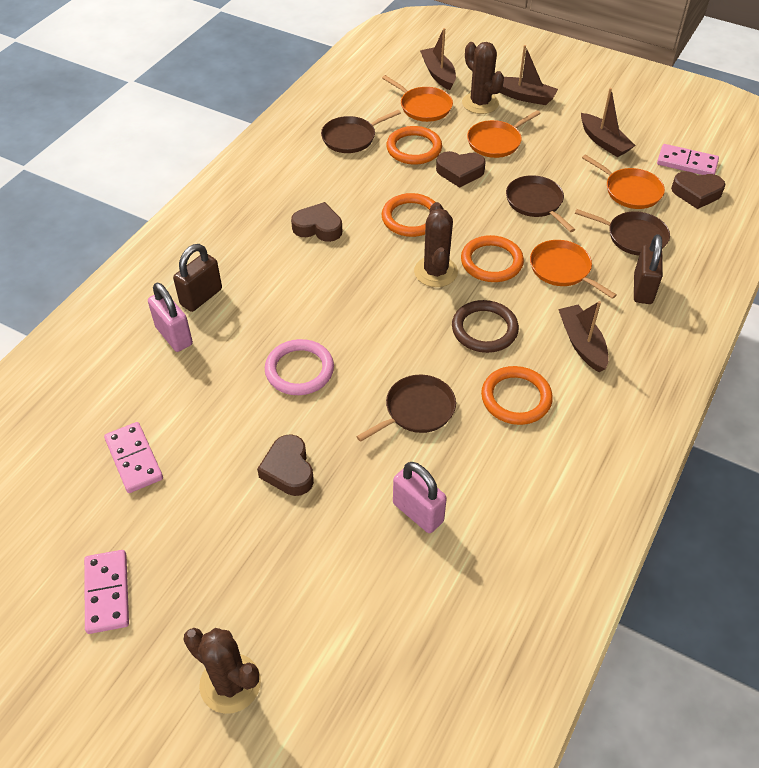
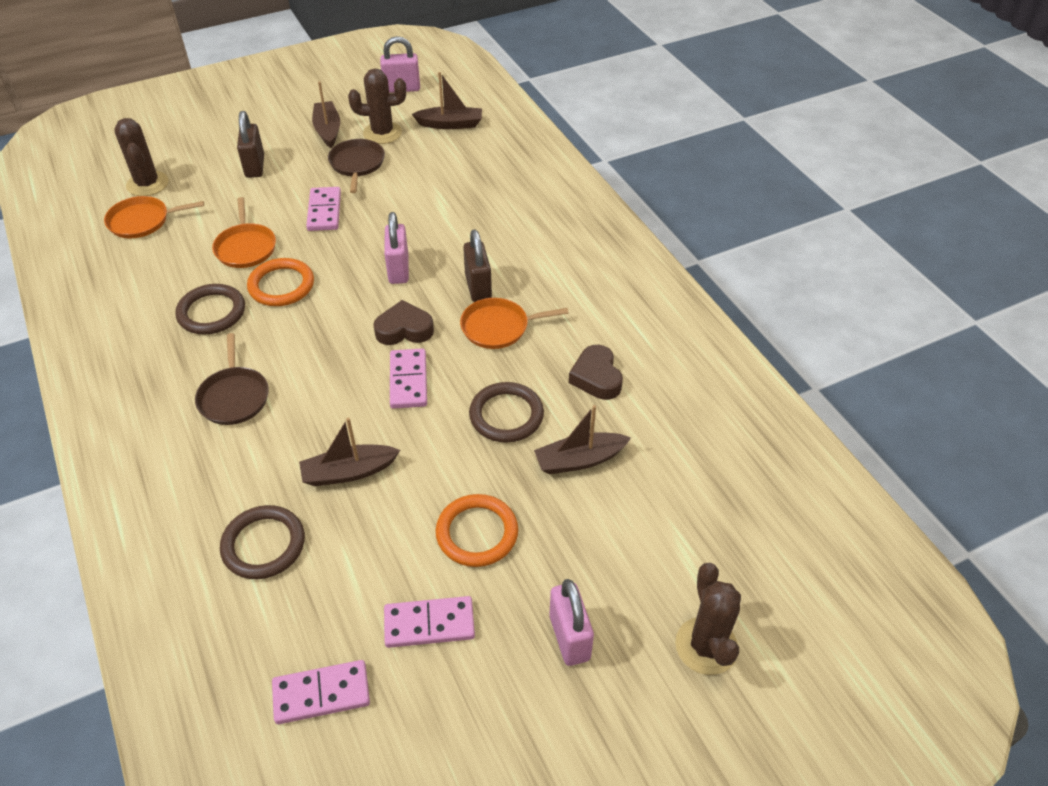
brown heart: 4 -> 2
brown pan: 4 -> 2
brown ring: 1 -> 3
orange pan: 4 -> 3
orange ring: 4 -> 2
pink domino: 3 -> 4
pink padlock: 2 -> 3
pink ring: 1 -> 0

